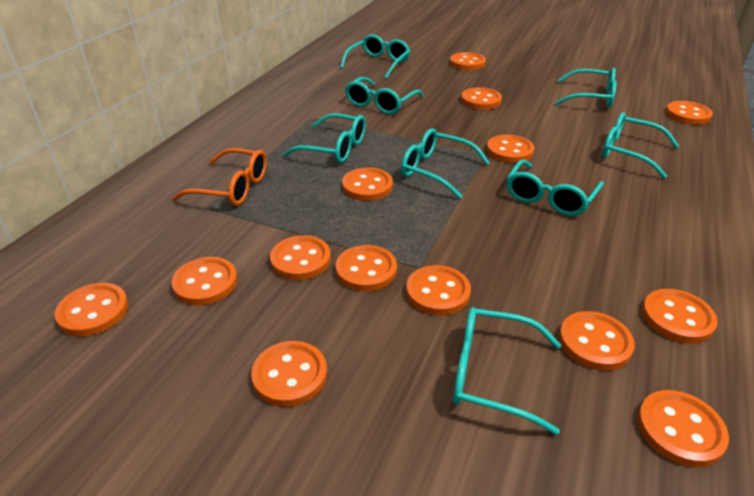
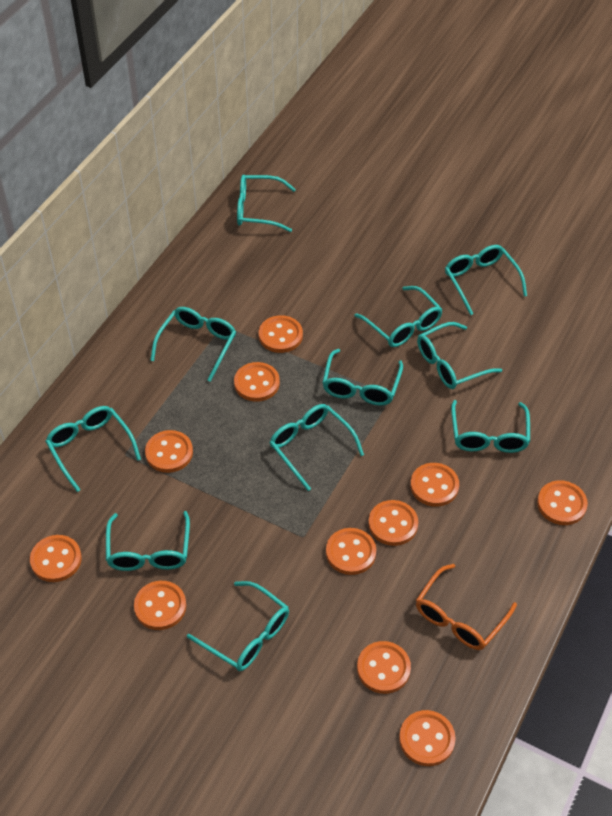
orange button: 14 -> 11
turquoise glasses: 8 -> 11

